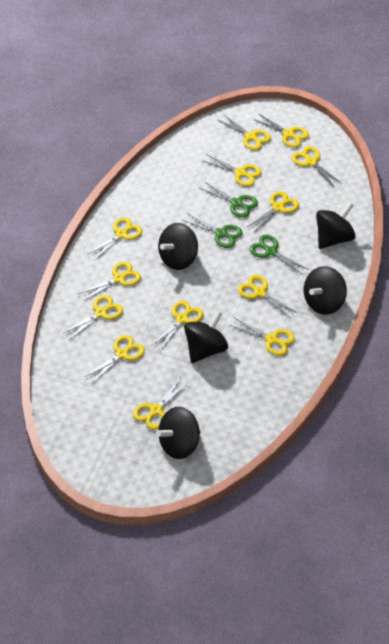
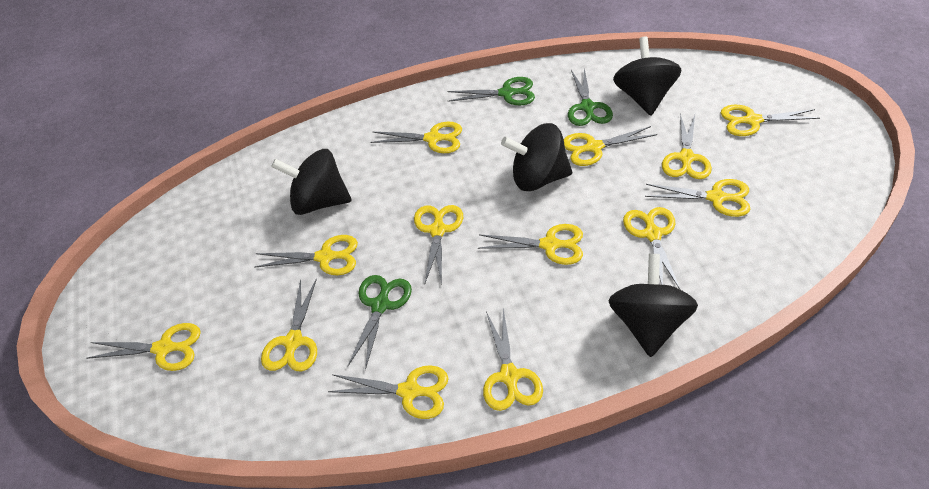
black spinning top: 5 -> 4

